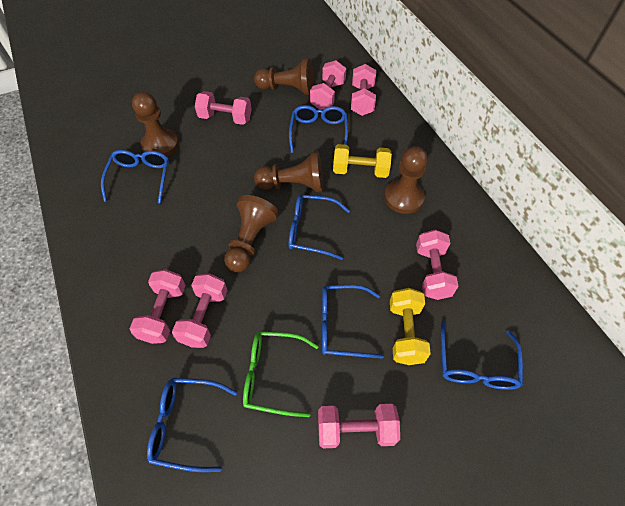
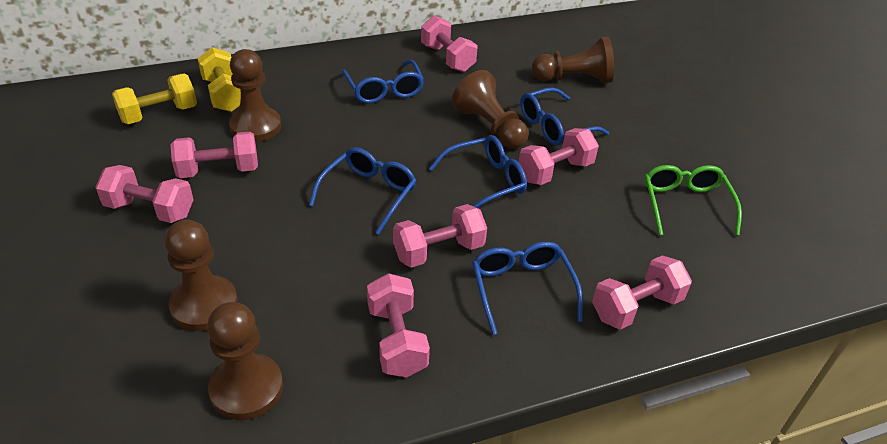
blue glasses: 6 -> 5

